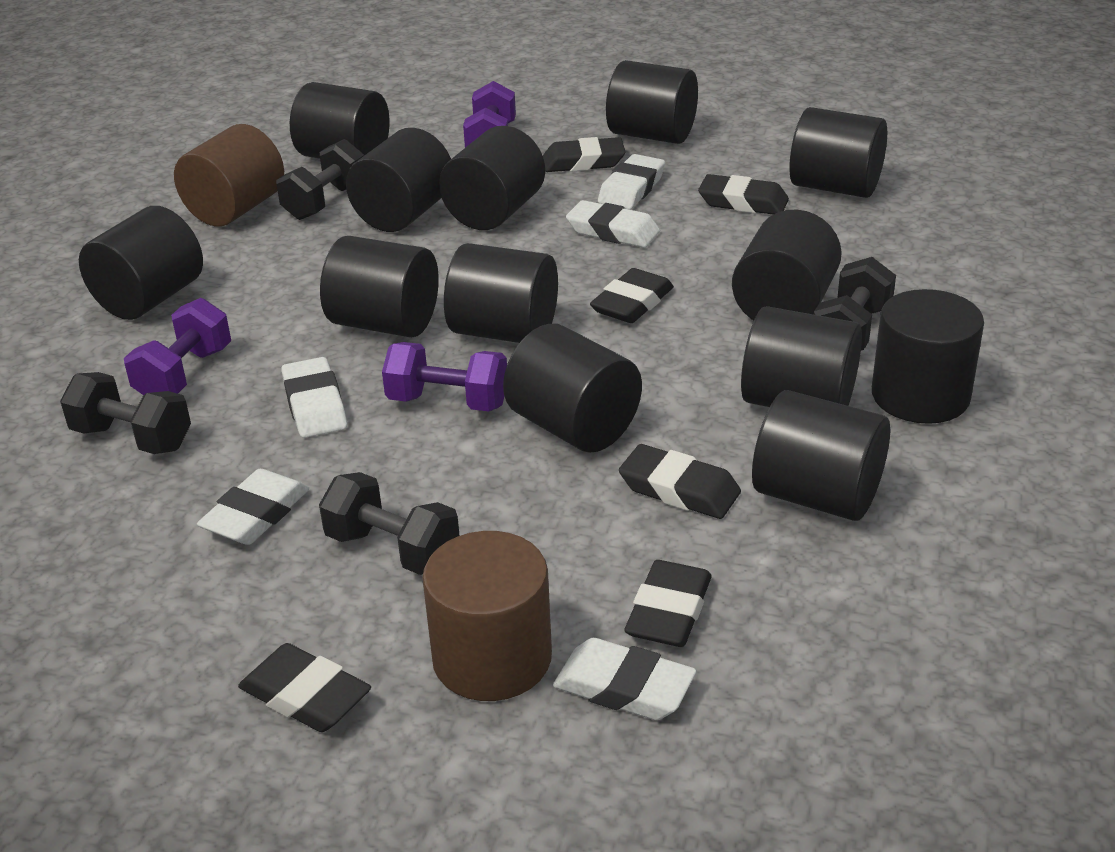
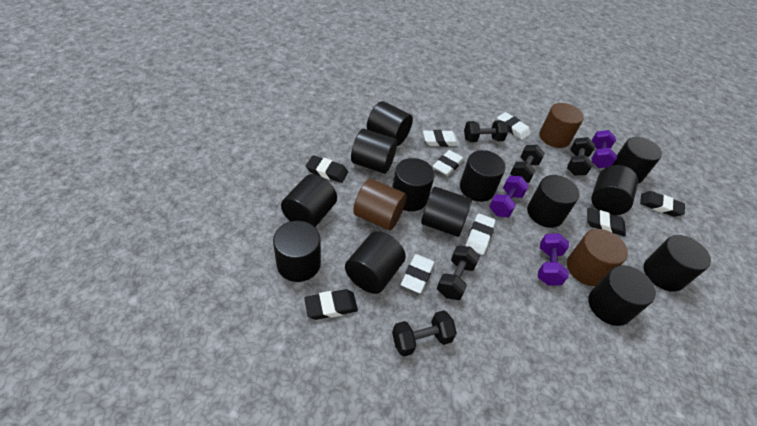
black dumbbell: 4 -> 5
black eraser: 6 -> 4
brown cylinder: 2 -> 3

